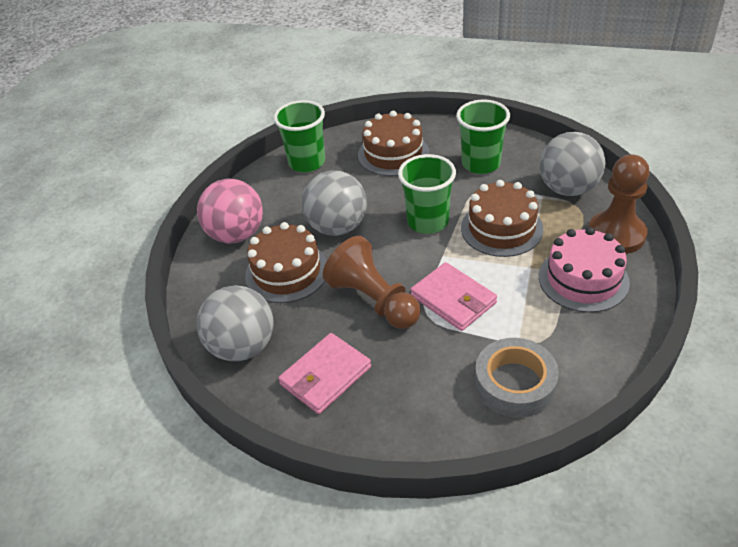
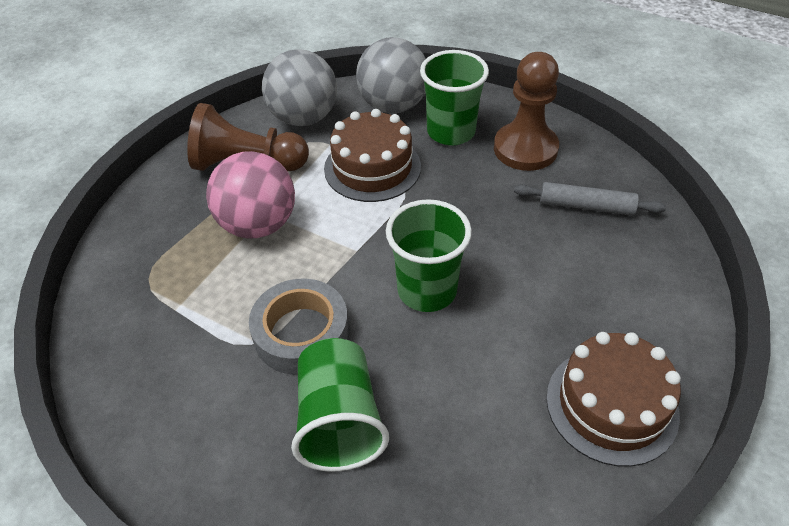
brown cake: 3 -> 2
grey ball: 3 -> 2
grey rolling pin: 0 -> 1
pink cake: 1 -> 0
pink wallet: 2 -> 0

